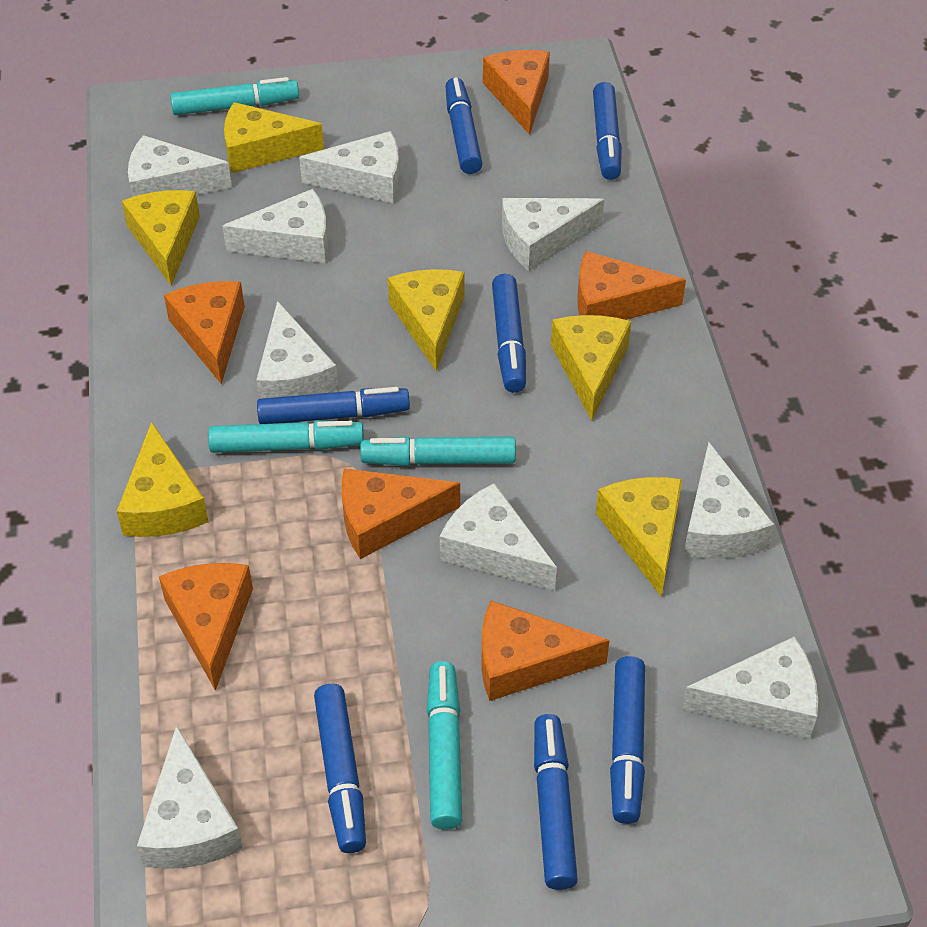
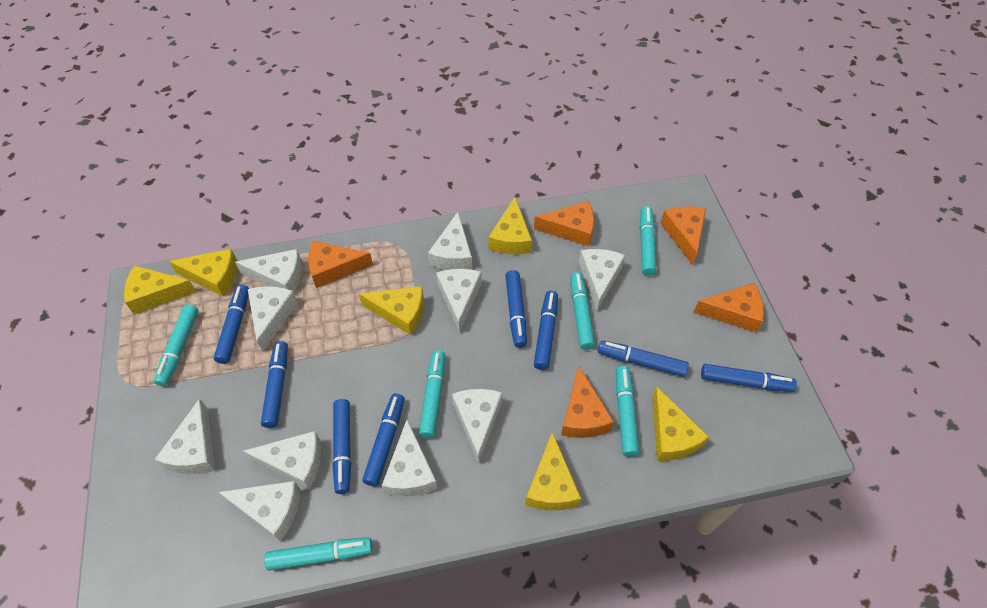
blue marker: 7 -> 8
orange cheese: 6 -> 5
turquoise marker: 4 -> 6
white cheese: 9 -> 10

